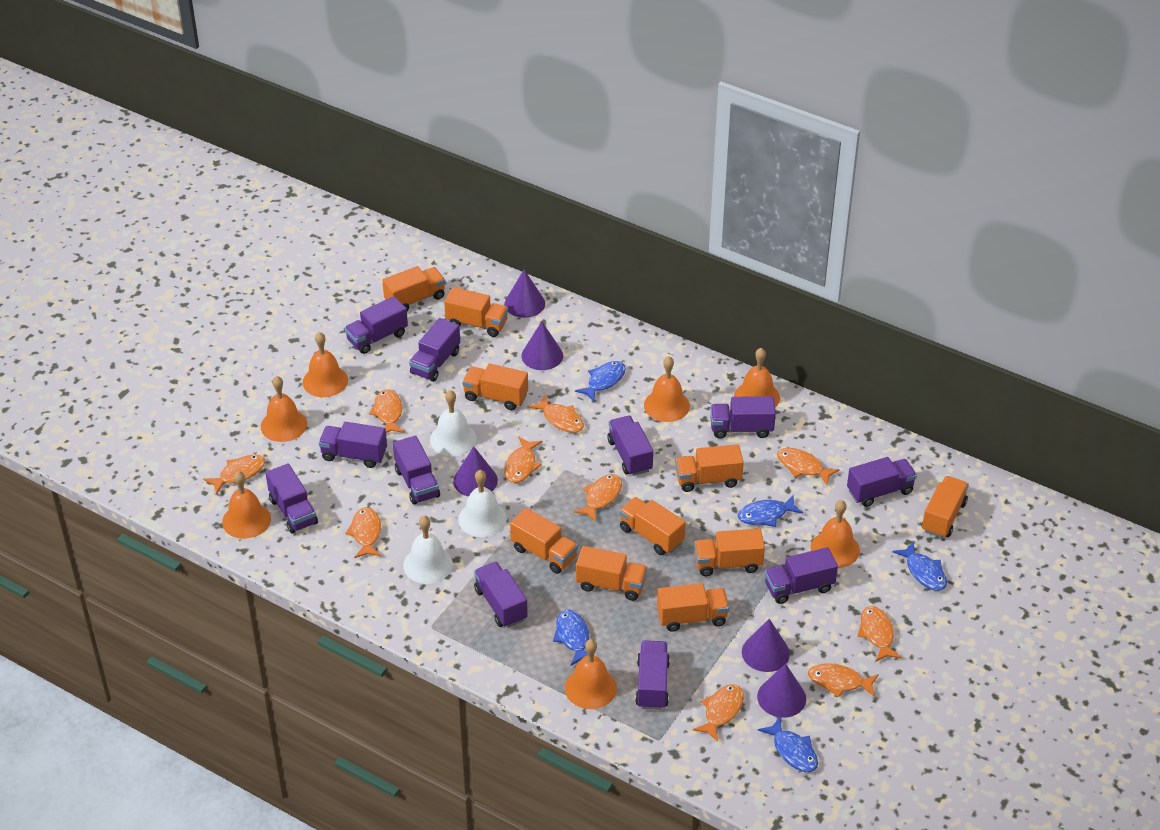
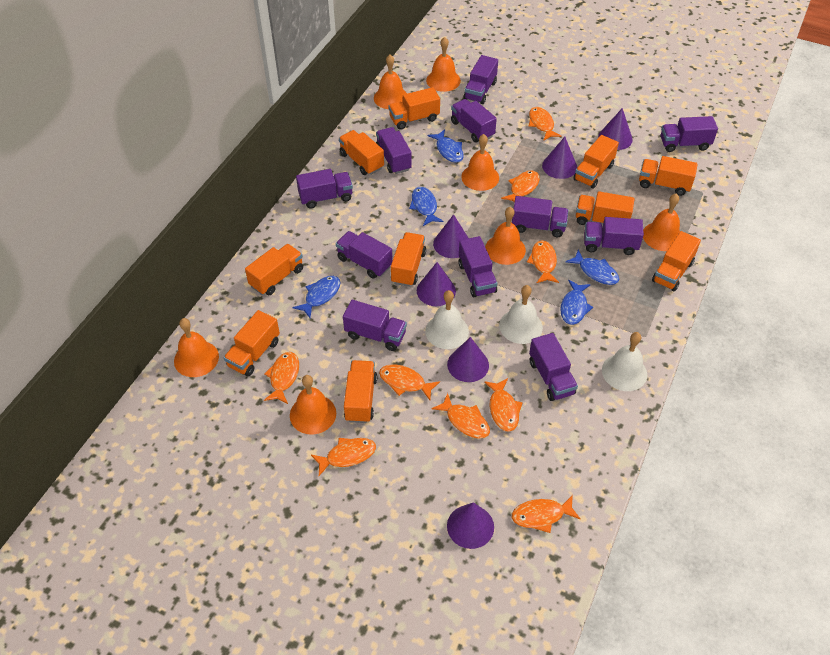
orange fish: 10 -> 9
purple cone: 5 -> 6

